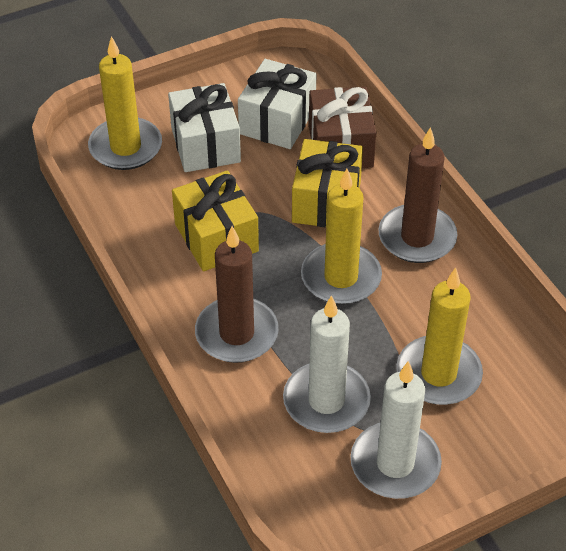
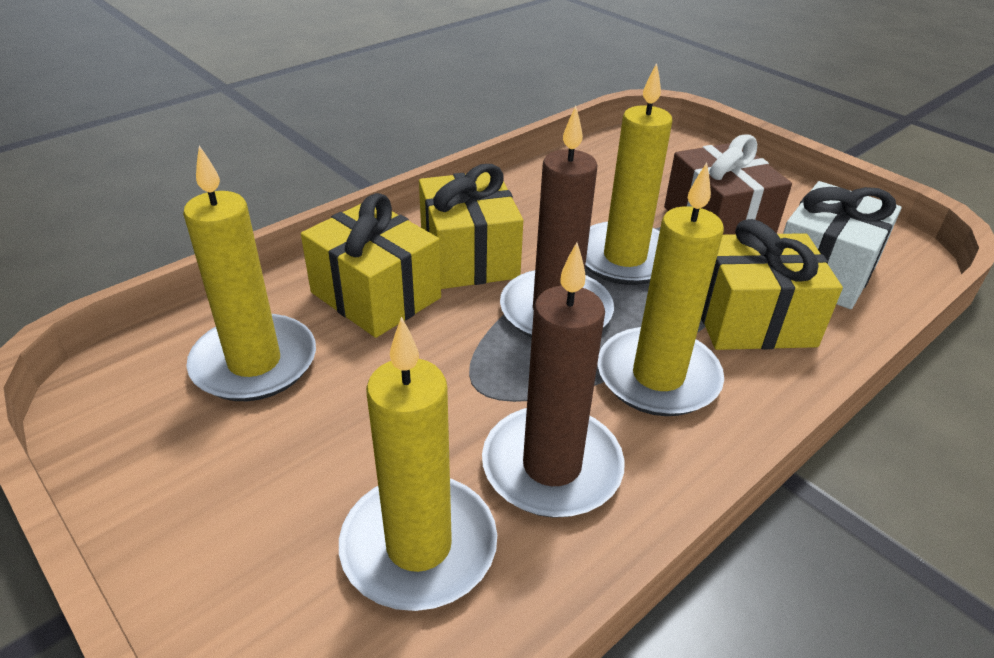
white candle: 2 -> 0
white gift: 2 -> 1
yellow candle: 3 -> 4
yellow gift: 2 -> 3

